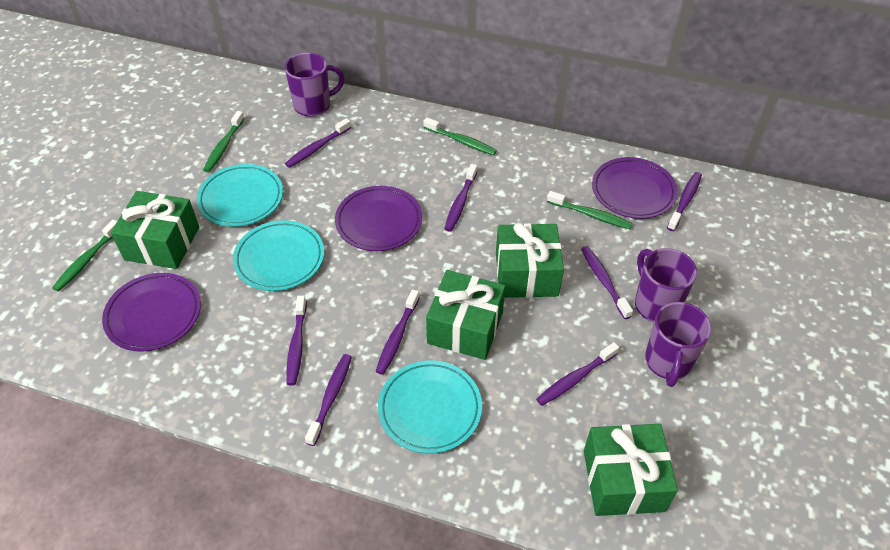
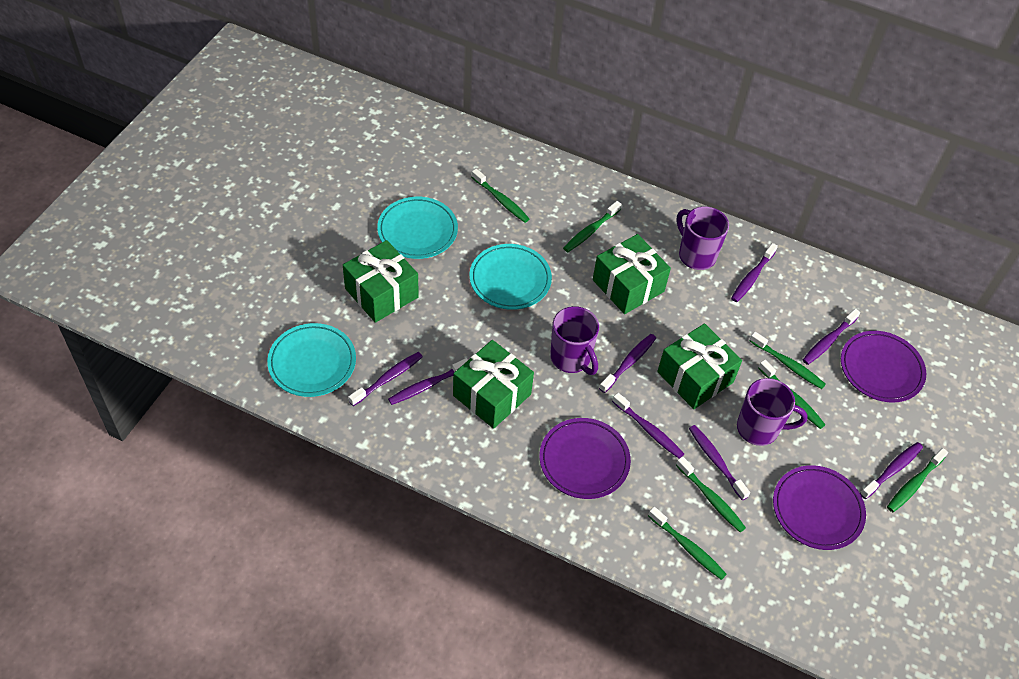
green toothbrush: 4 -> 7

